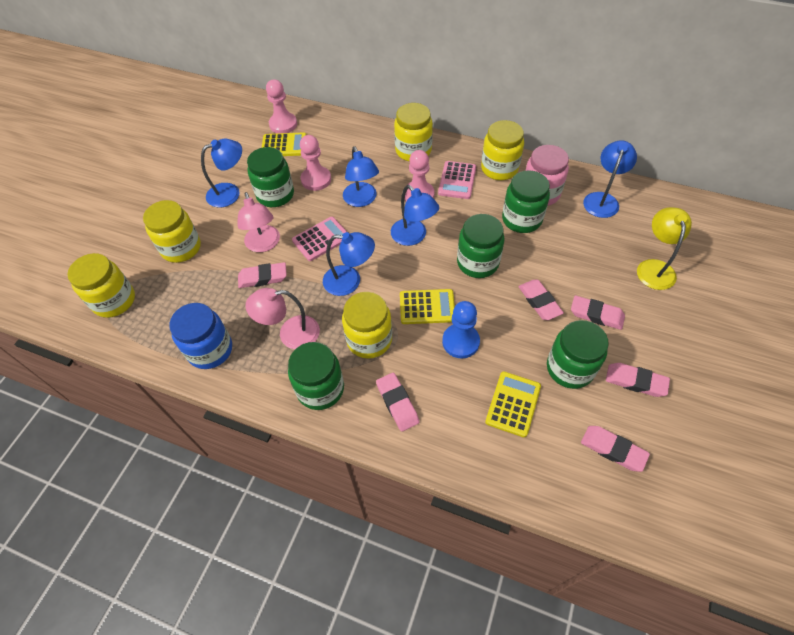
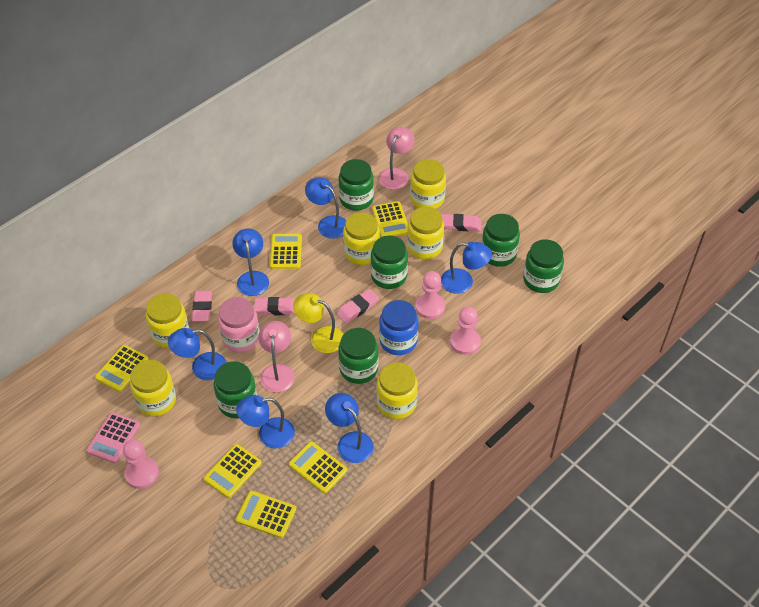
blue lamp: 5 -> 6
blue pawn: 1 -> 0
green jar: 5 -> 6
pink calculator: 2 -> 1
pink eraser: 6 -> 4
yellow calculator: 3 -> 6
yellow jar: 5 -> 6

